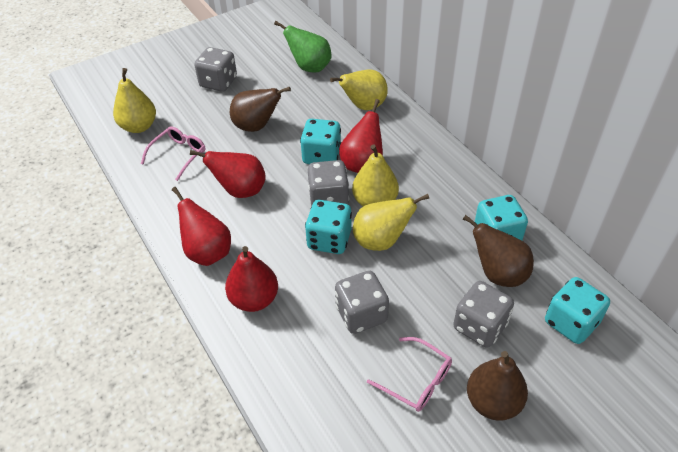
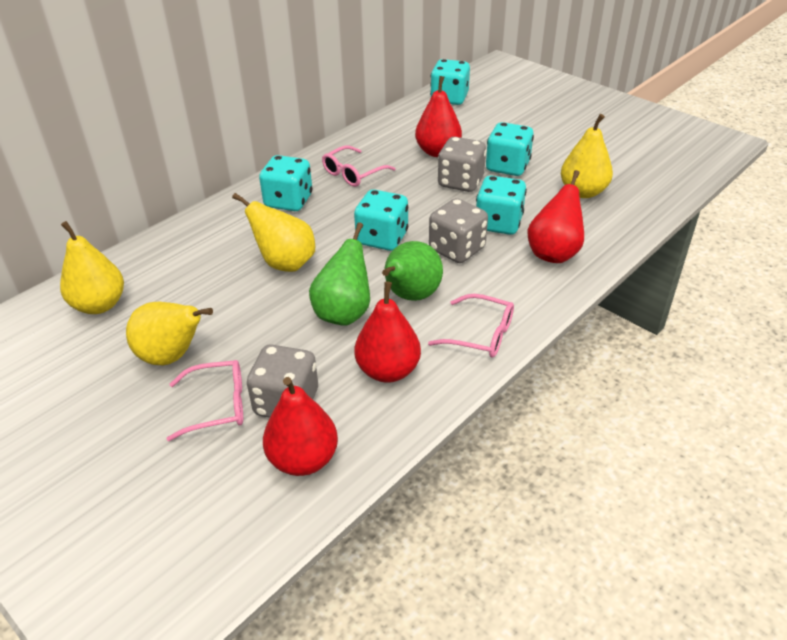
brown pear: 3 -> 0
green pear: 1 -> 2
grey dice: 4 -> 3
pink glasses: 2 -> 3
turquoise dice: 4 -> 5

